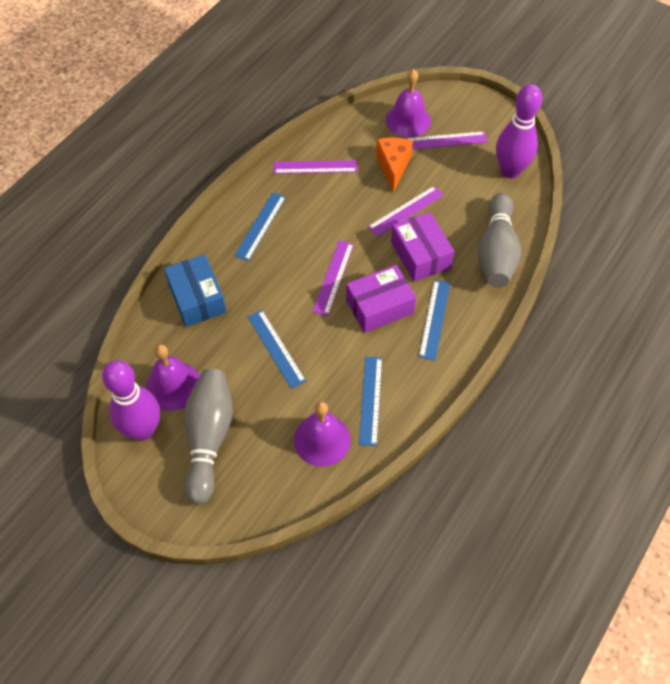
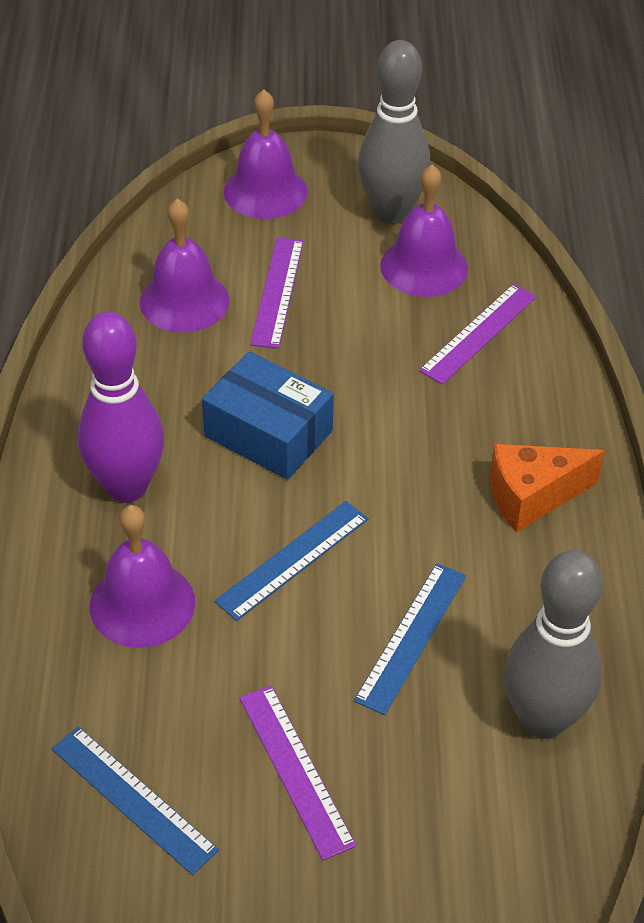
blue ruler: 4 -> 3
purple bell: 3 -> 4
purple bowling pin: 2 -> 1
purple box: 2 -> 0
purple ruler: 4 -> 3

